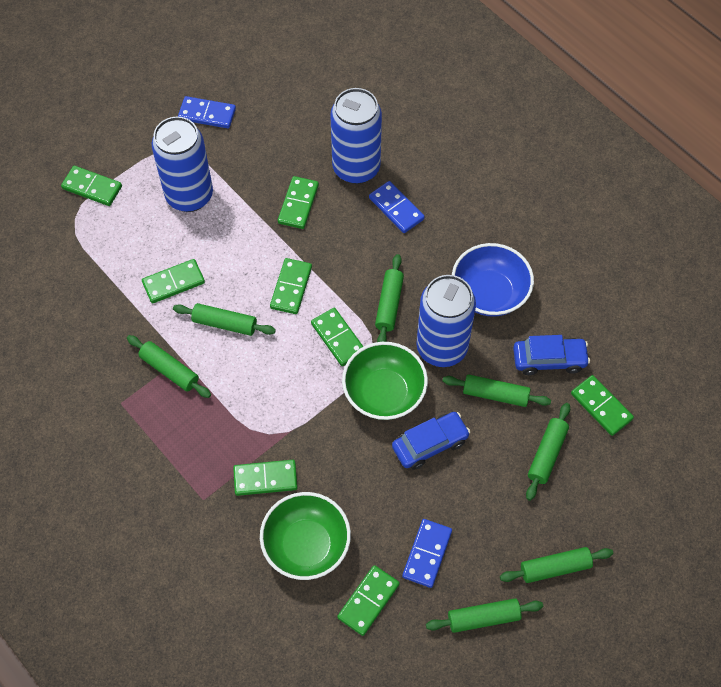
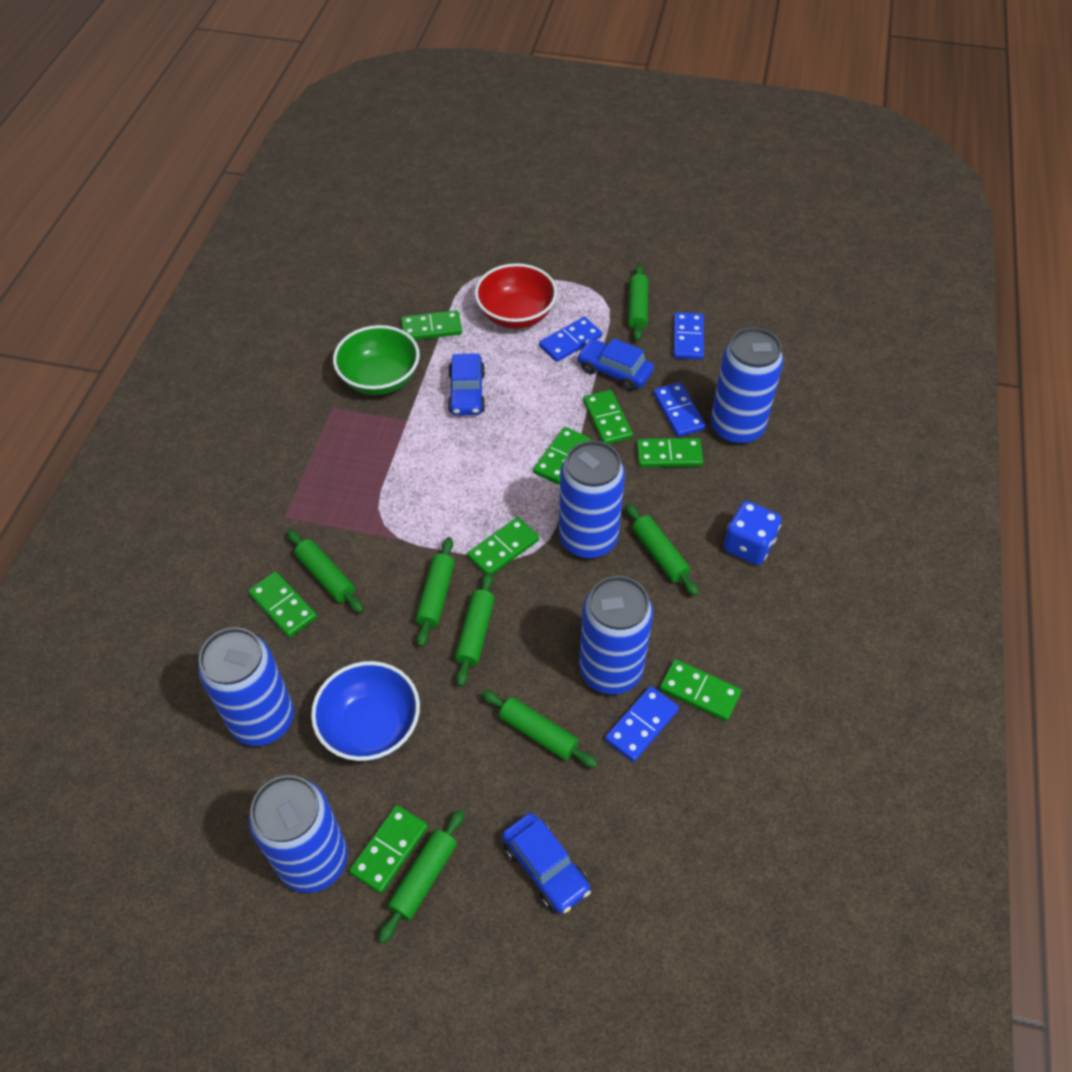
blue can: 3 -> 5
blue car: 2 -> 3
blue dice: 0 -> 1
blue domino: 3 -> 4
green bowl: 2 -> 1
red bowl: 0 -> 1

